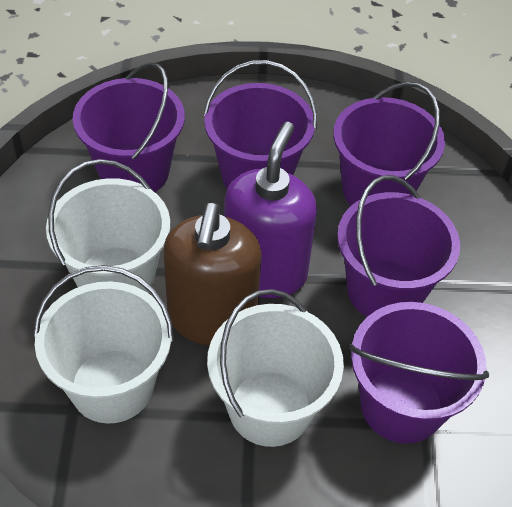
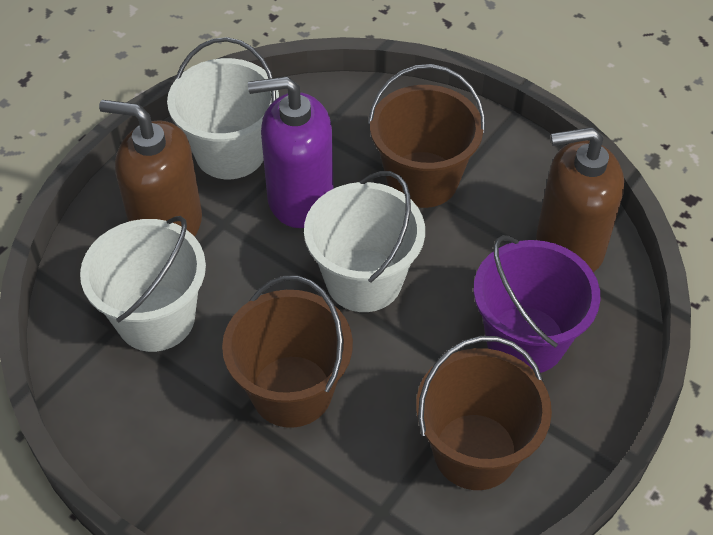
brown bucket: 0 -> 3
brown soap dispenser: 1 -> 2
purple bucket: 5 -> 1

